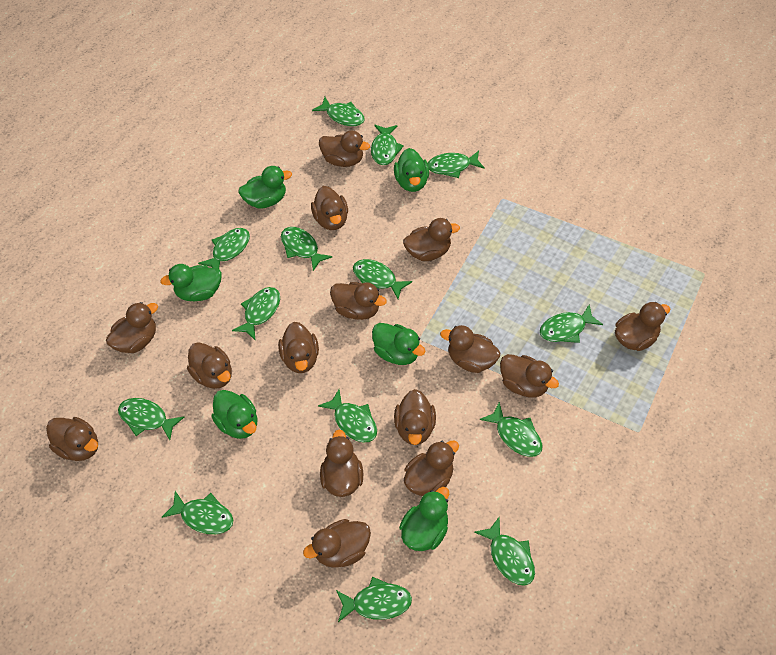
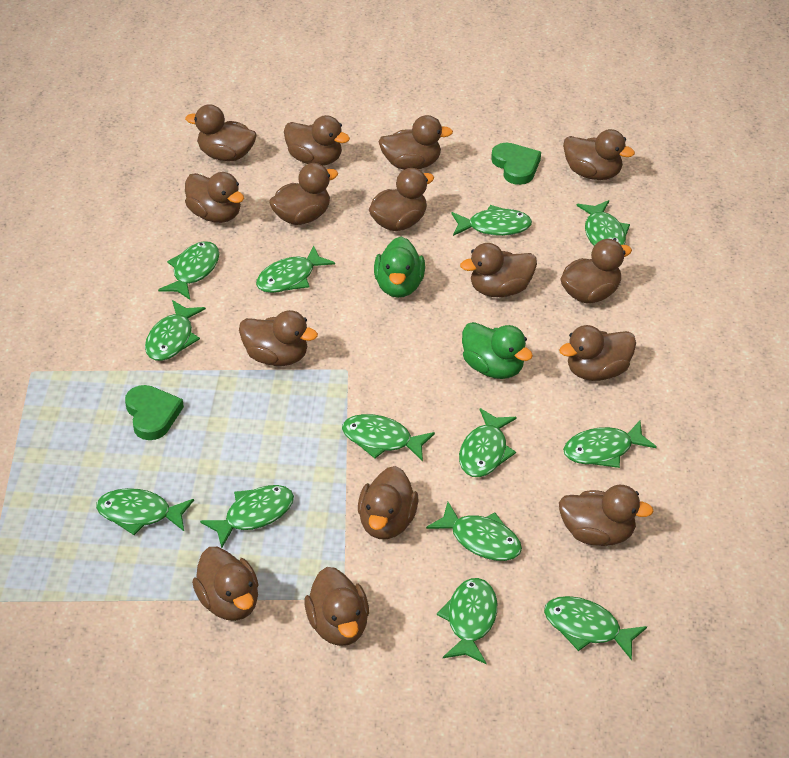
green duck: 6 -> 2
green fish: 14 -> 13
green heart: 0 -> 2

